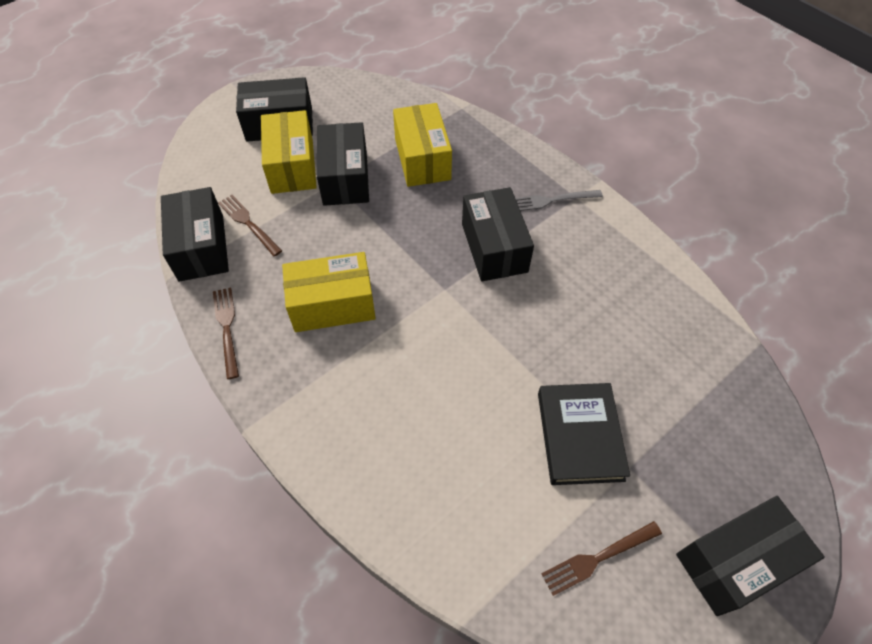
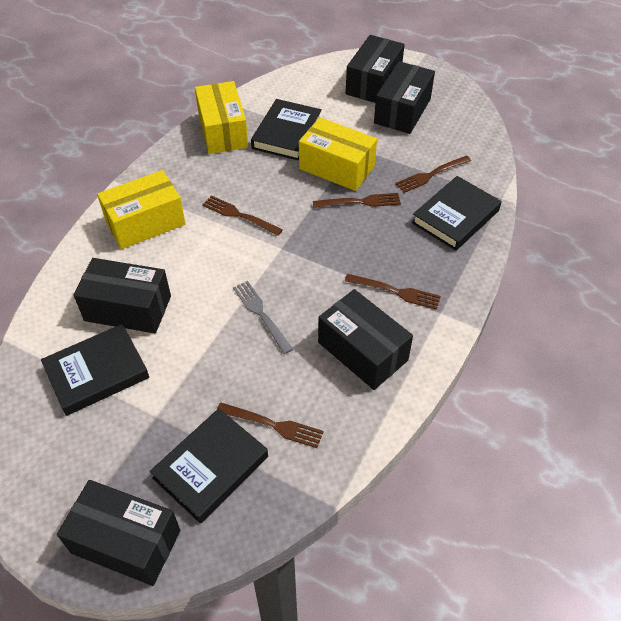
black book: 1 -> 4
brown fork: 3 -> 5

